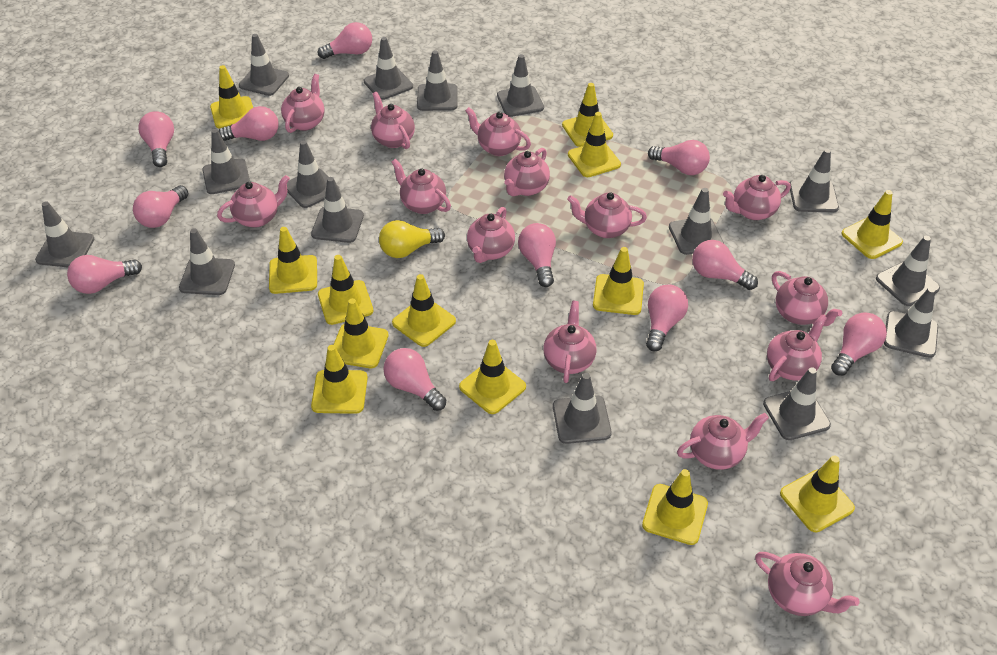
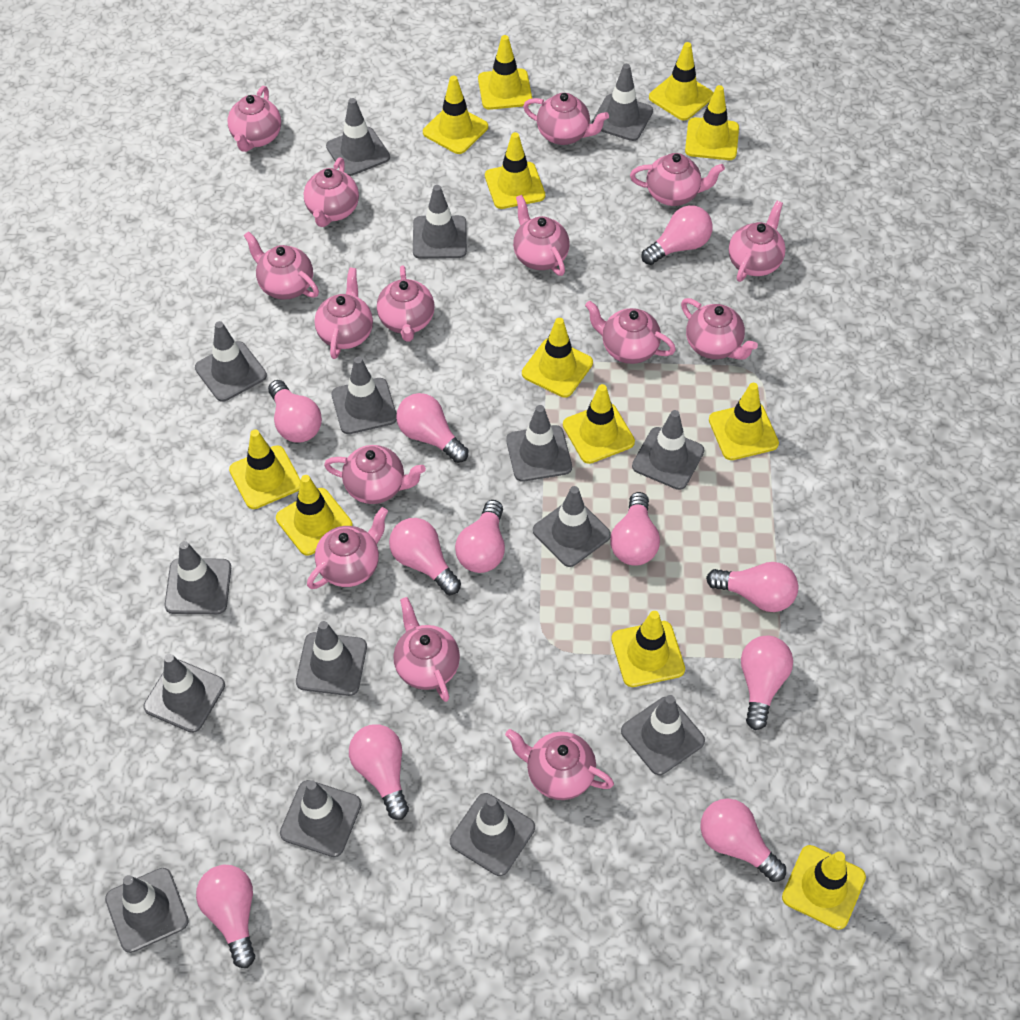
pink teapot: 14 -> 15
yellow light bulb: 1 -> 0
yellow traffic cone: 13 -> 12

